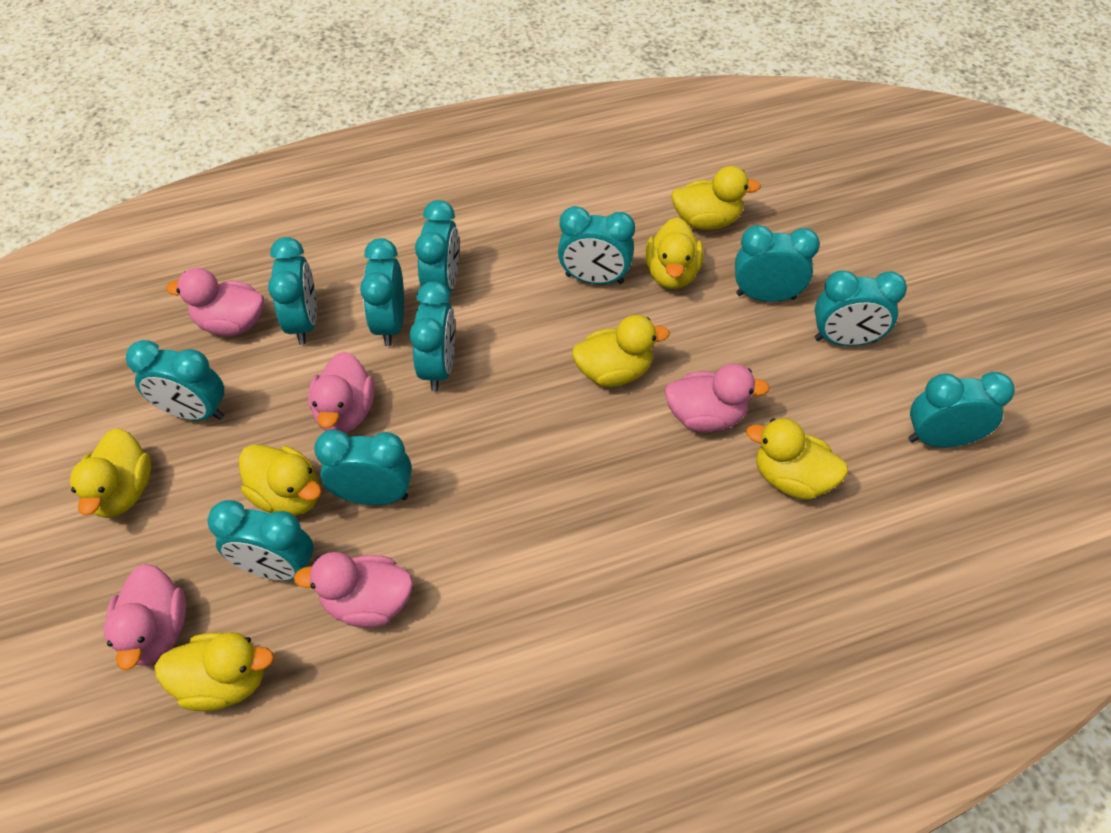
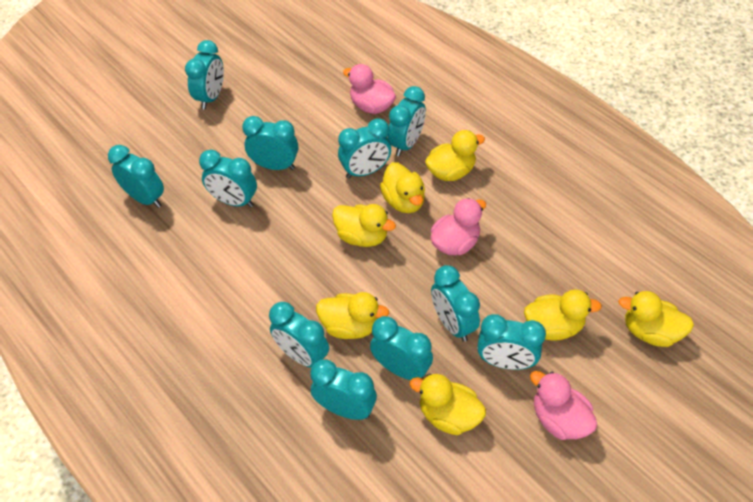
pink duck: 5 -> 3

